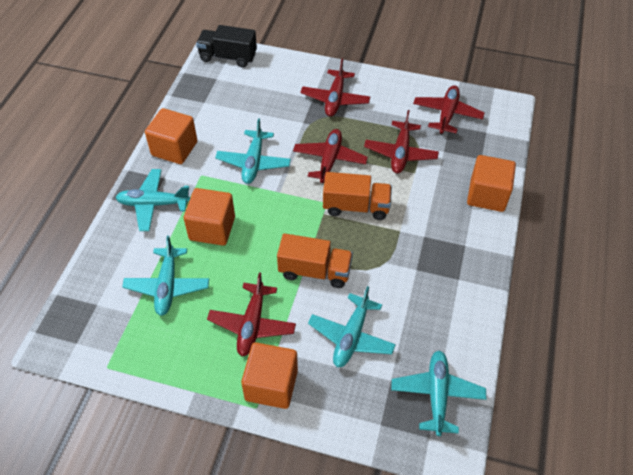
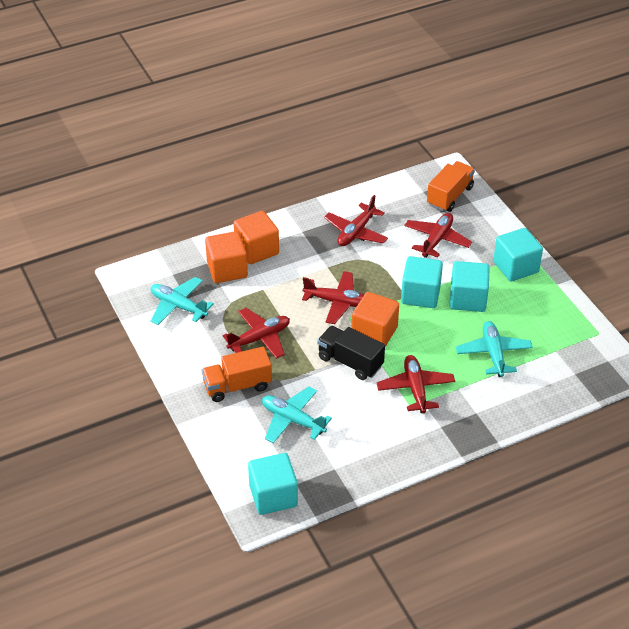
orange cube: 4 -> 3
turquoise cube: 0 -> 4
turquoise plane: 5 -> 3

